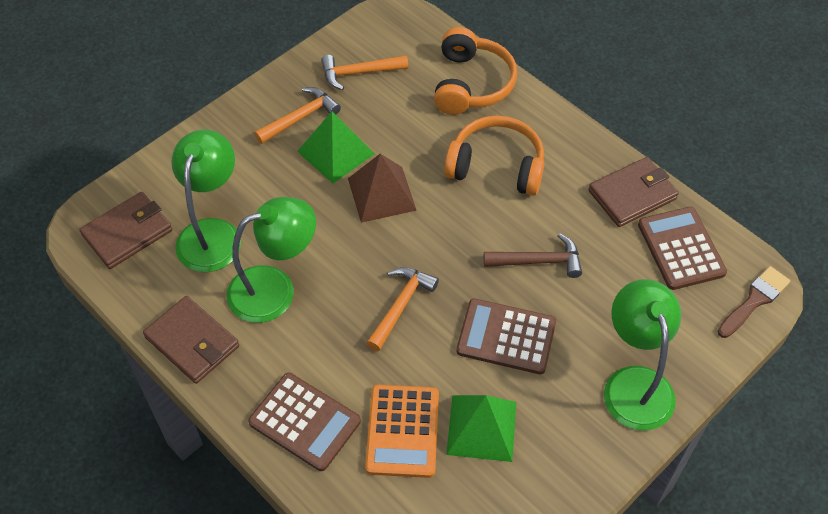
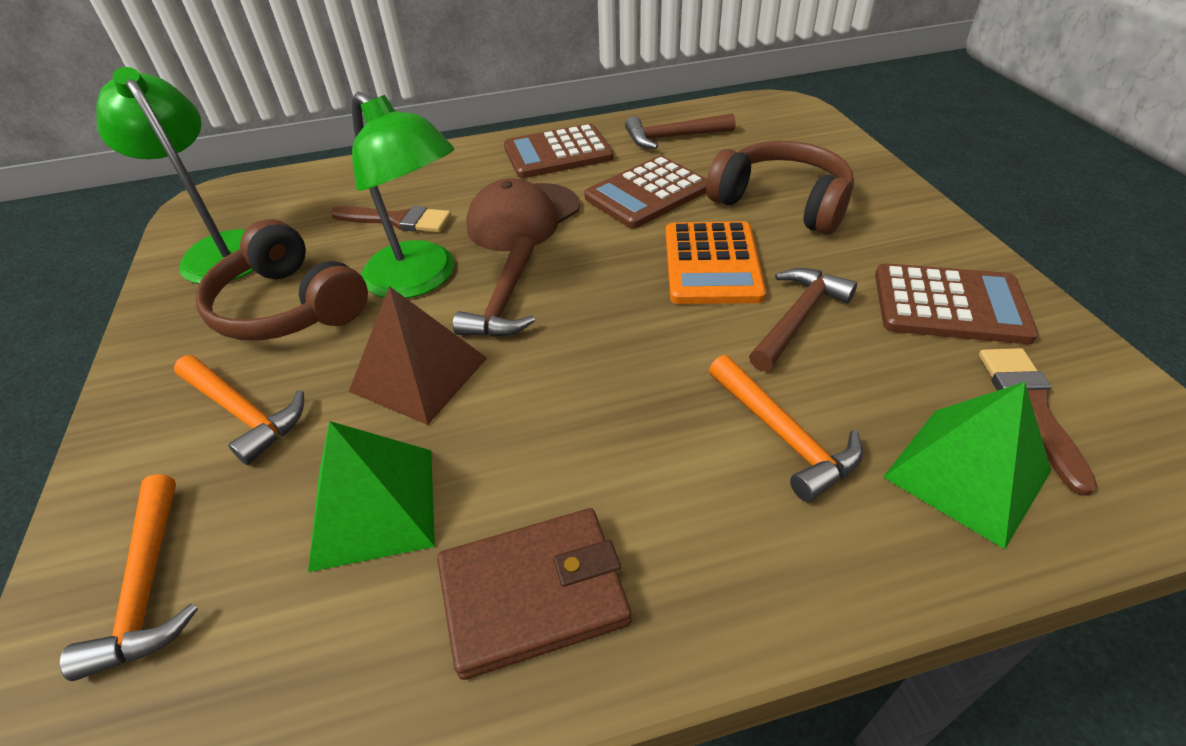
brown brush: 1 -> 2
brown cap: 0 -> 1
brown hammer: 1 -> 3
brown headphones: 0 -> 2
brown wallet: 3 -> 1
green lamp: 3 -> 2
orange headphones: 2 -> 0

